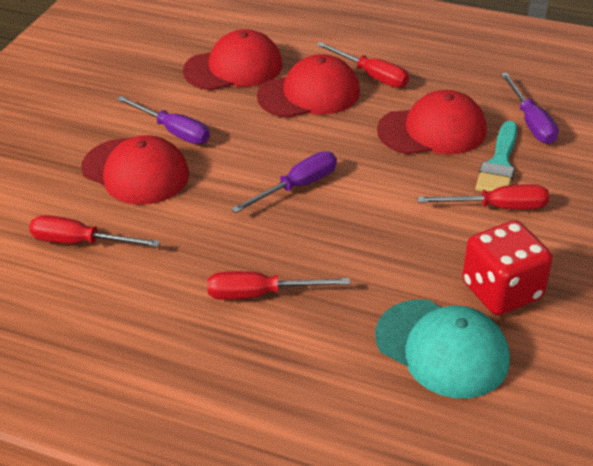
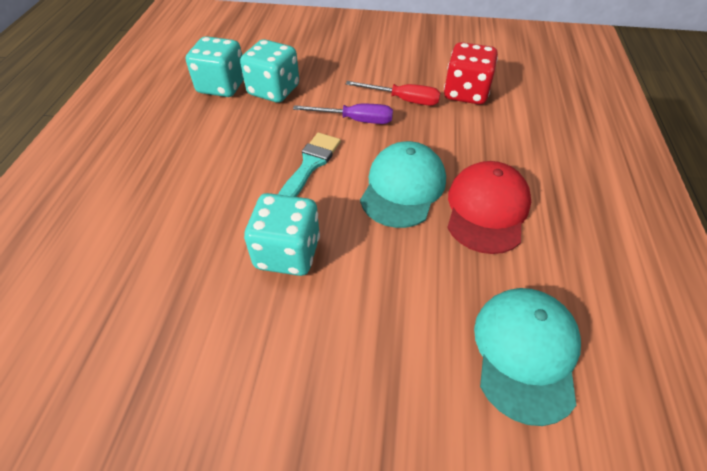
purple screwdriver: 3 -> 1
red cap: 4 -> 1
red screwdriver: 4 -> 1
turquoise cap: 1 -> 2
turquoise dice: 0 -> 3

